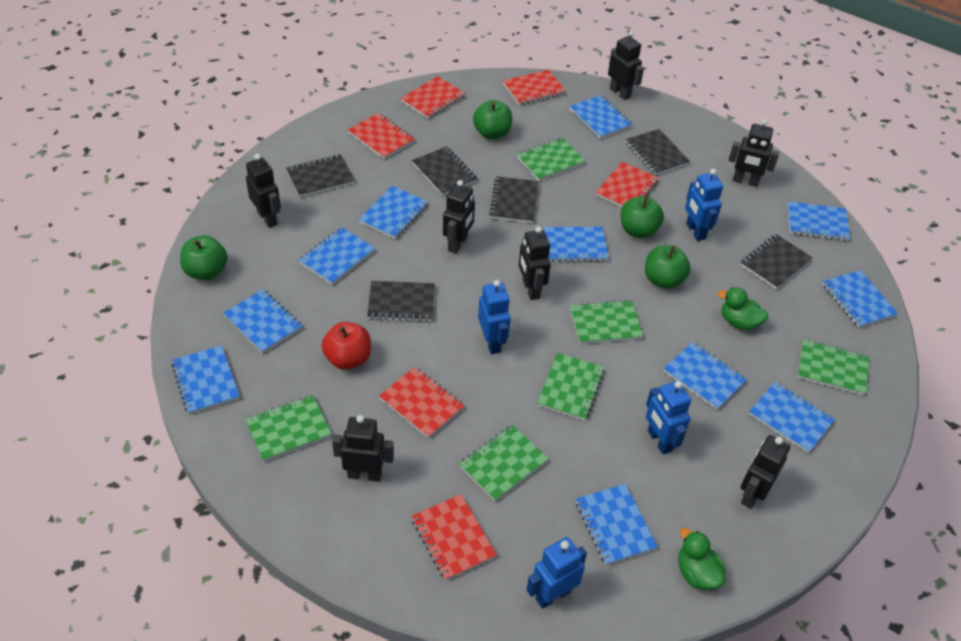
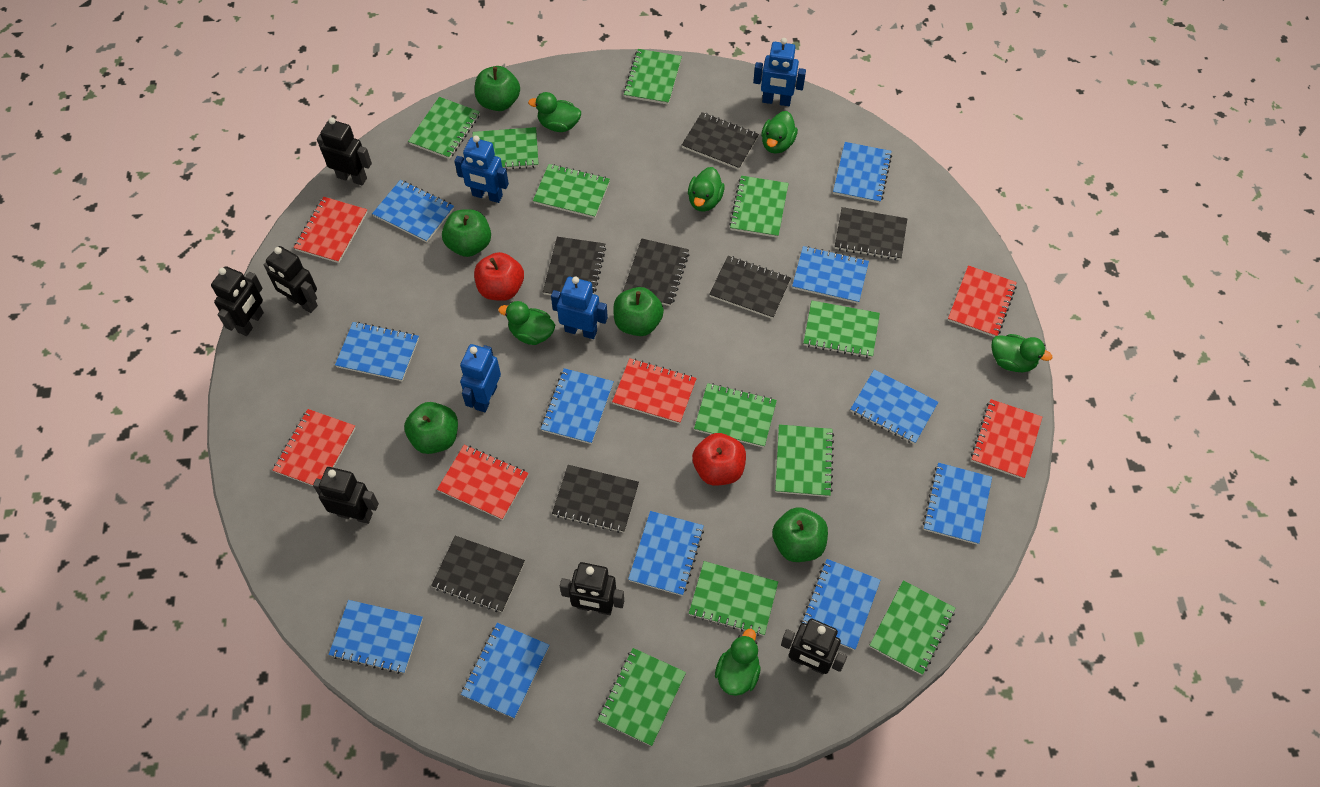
black notebook: 6 -> 7
black robot: 7 -> 6
green apple: 4 -> 5
green duck: 2 -> 6
green notebook: 6 -> 11
red apple: 1 -> 2

